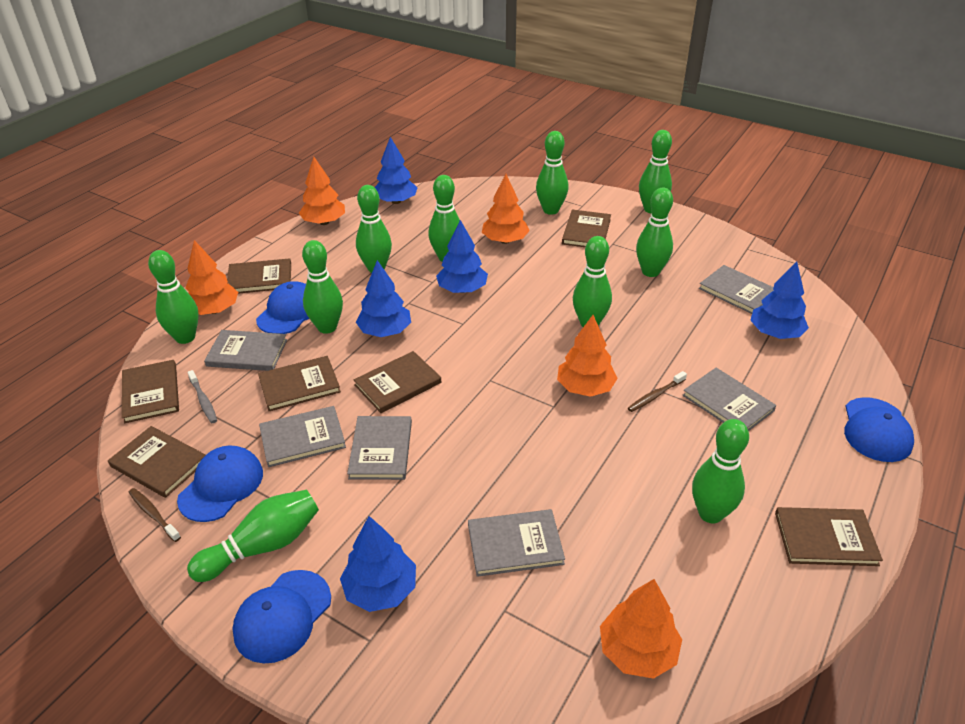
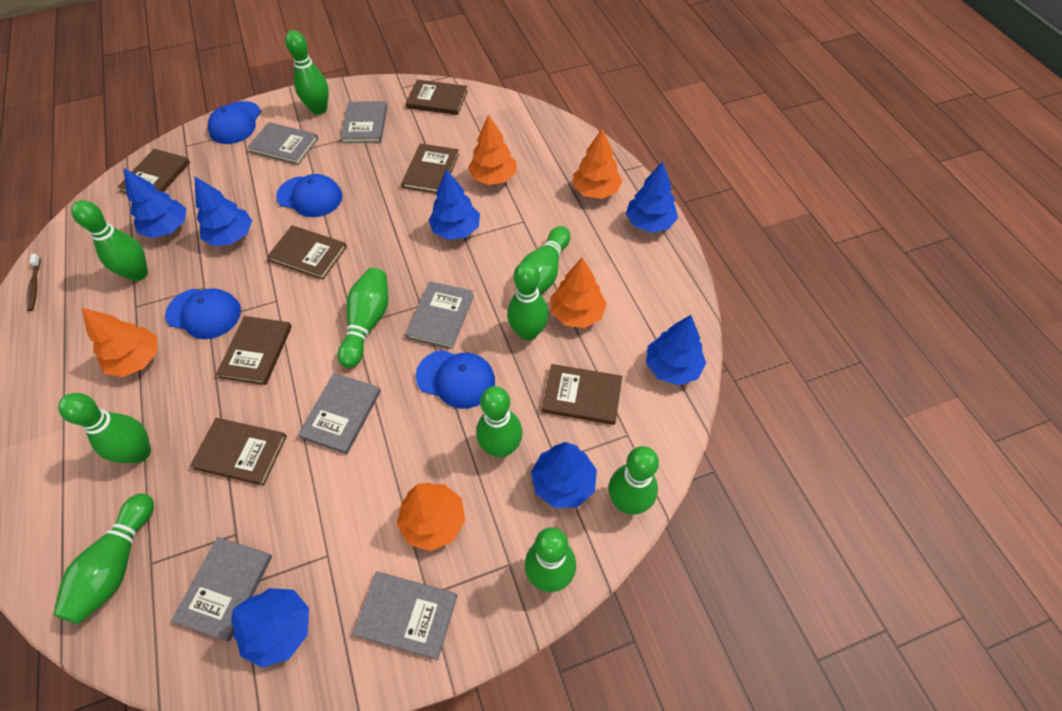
blue tree: 5 -> 7
brown toothbrush: 2 -> 1
grey toothbrush: 1 -> 0

